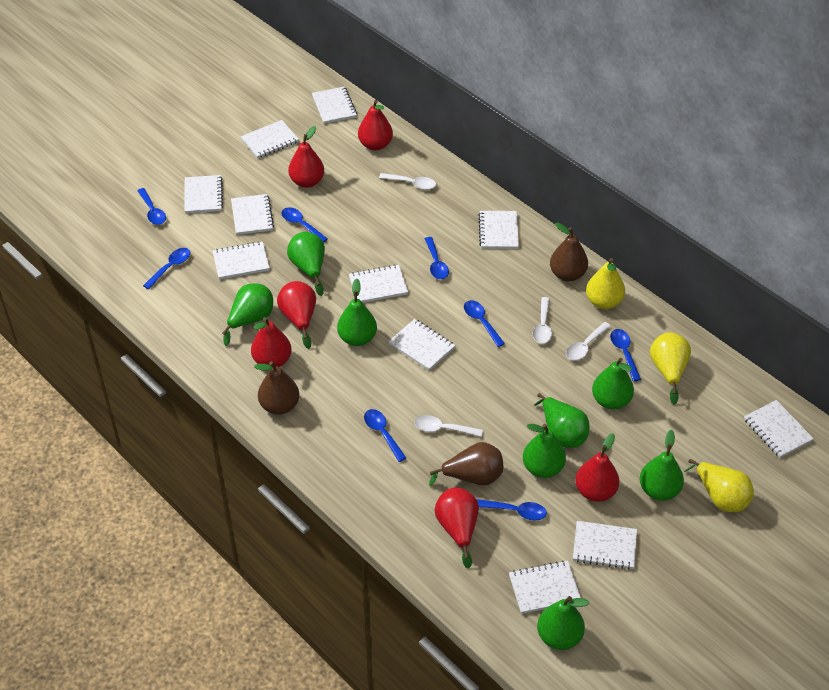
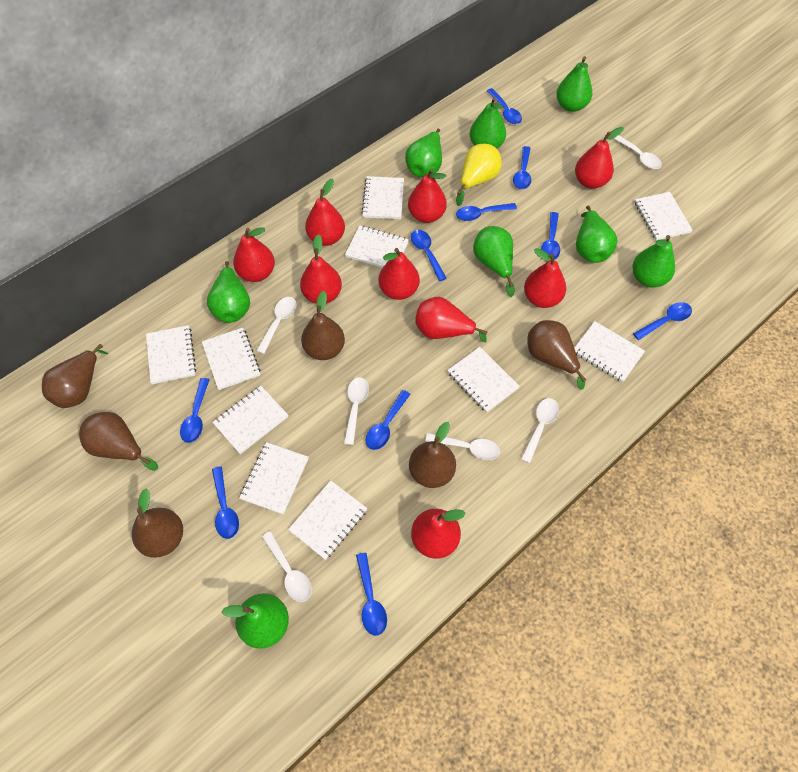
blue spoon: 8 -> 10
brown pear: 3 -> 6
red pear: 6 -> 9
white notebook: 11 -> 10
white spoon: 4 -> 6
yellow pear: 3 -> 1

